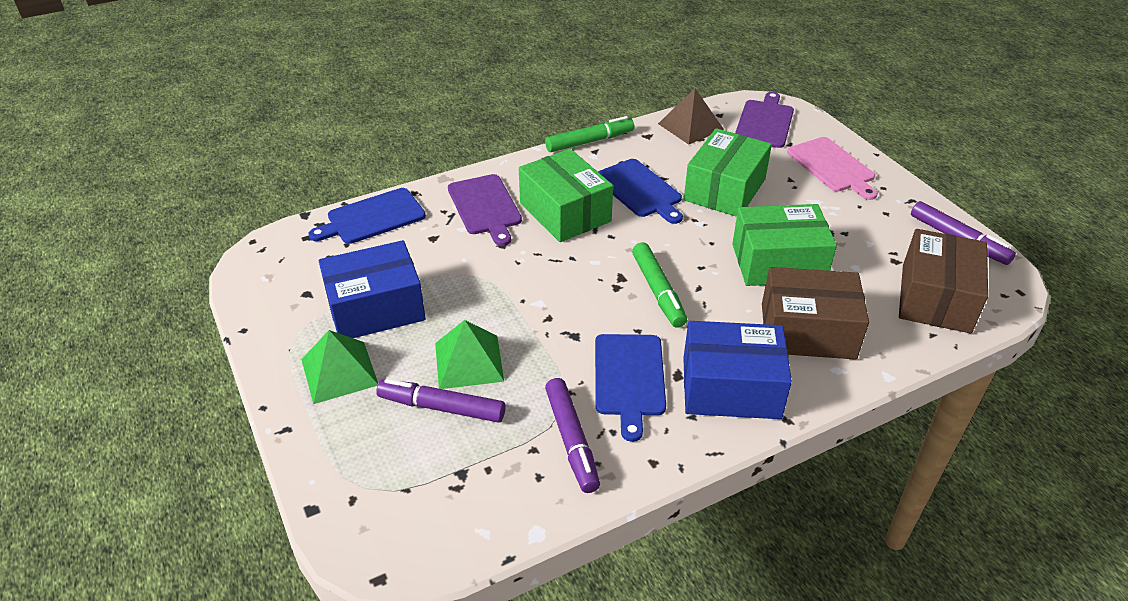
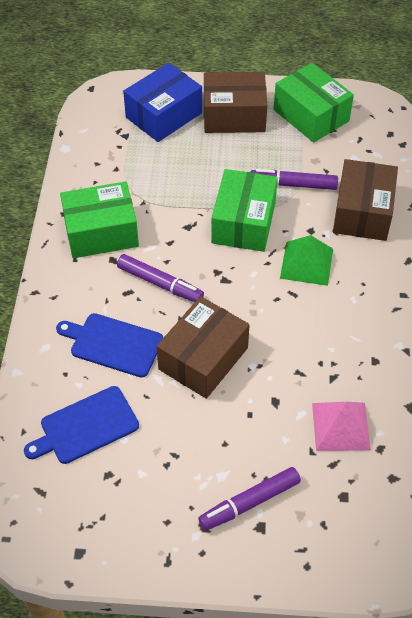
blue box: 2 -> 1
blue cutting board: 3 -> 2
brown box: 2 -> 3
brown pyramid: 1 -> 0
green marker: 2 -> 0
green pyramid: 2 -> 1
pink cutting board: 1 -> 0
pink pyramid: 0 -> 1
purple cutting board: 2 -> 0

